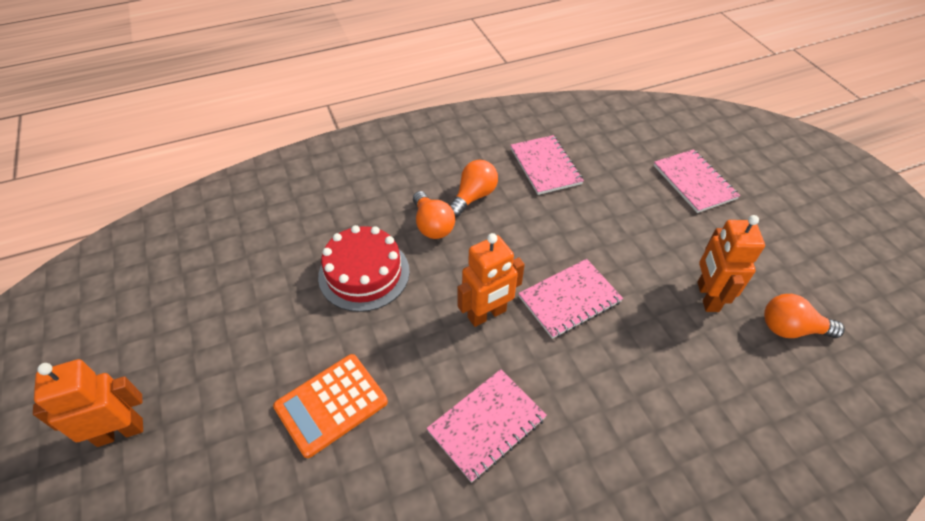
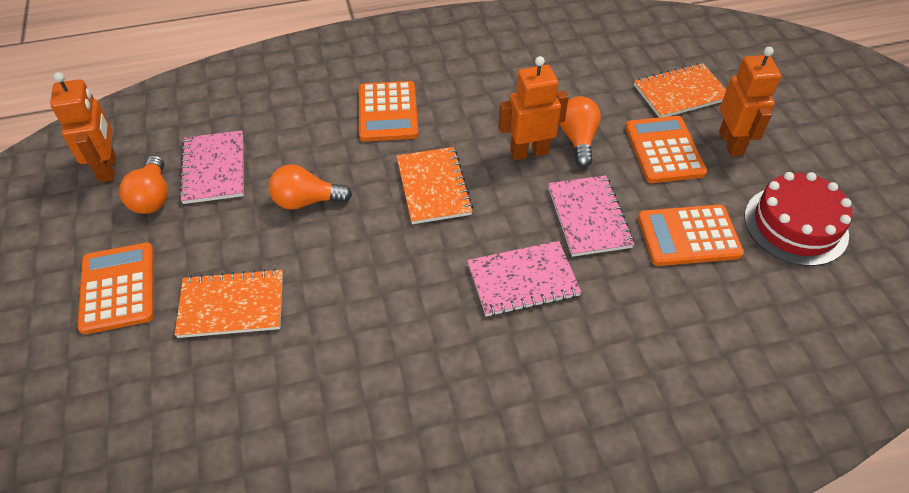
orange calculator: 1 -> 4
orange notebook: 0 -> 3
pink notebook: 4 -> 3

